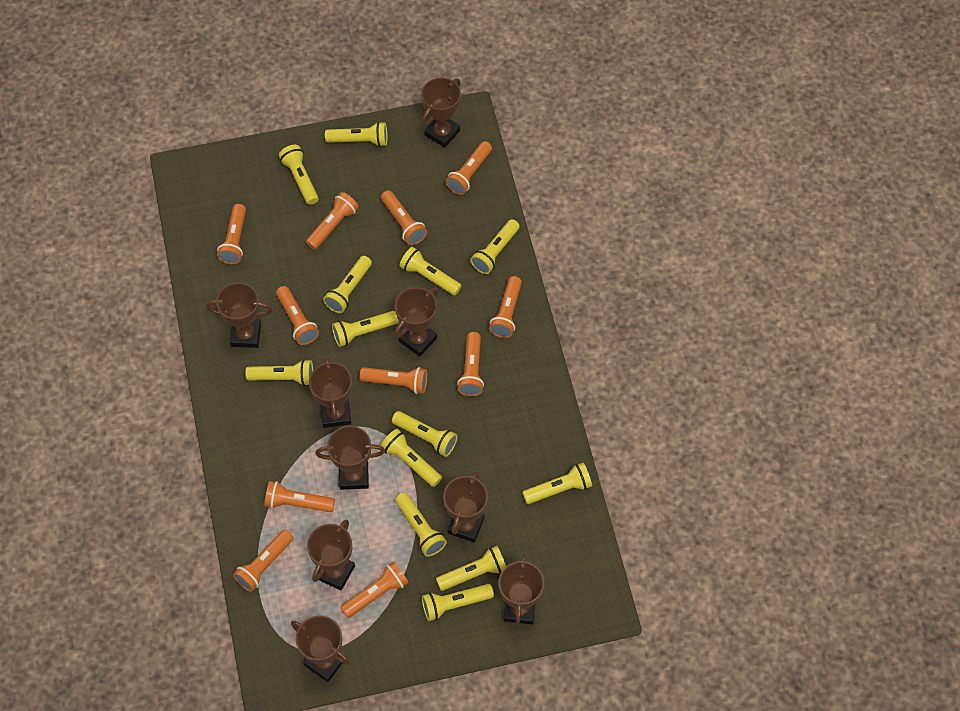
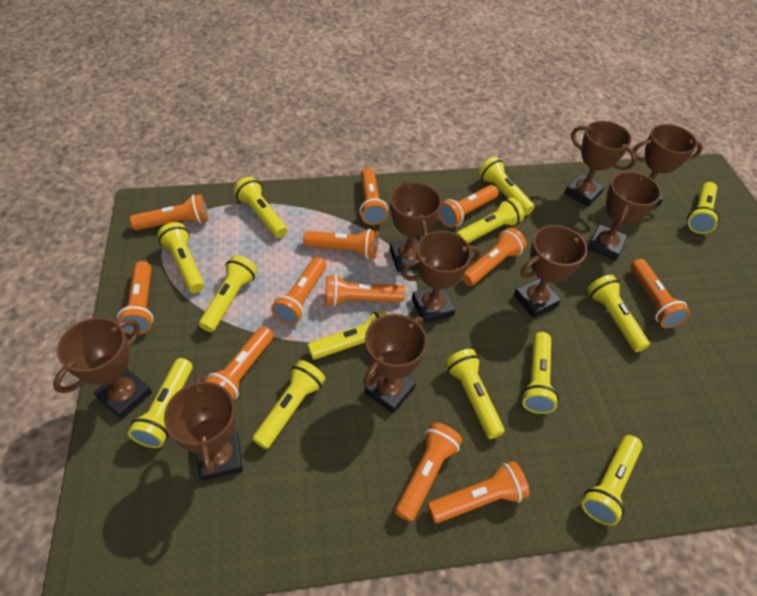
orange flashlight: 11 -> 12

